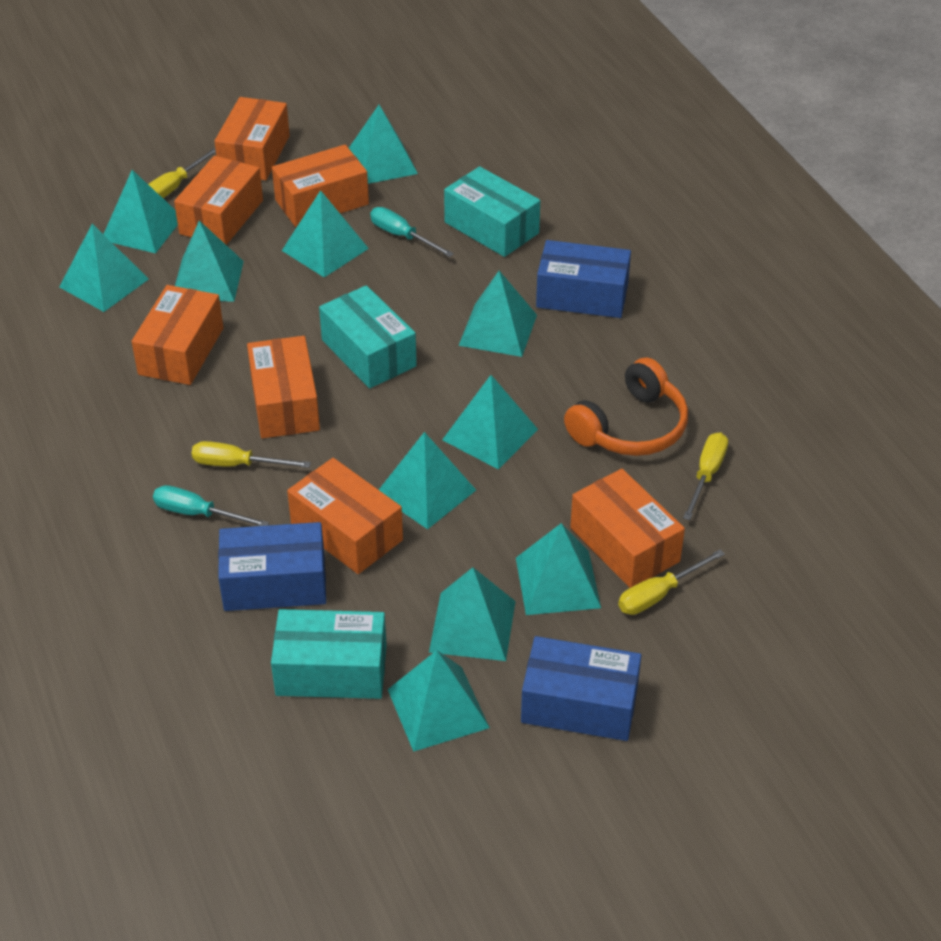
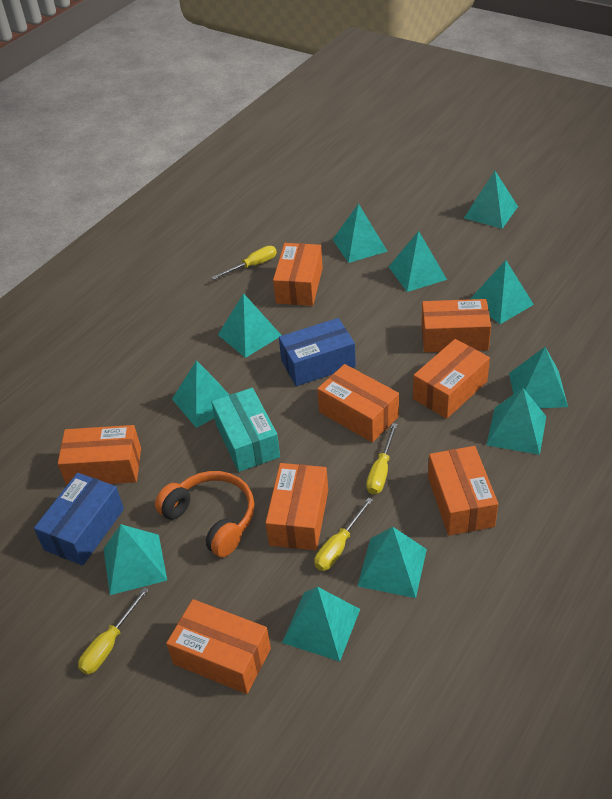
blue box: 3 -> 2
orange box: 7 -> 8
turquoise box: 3 -> 1
turquoise screwdriver: 2 -> 0

